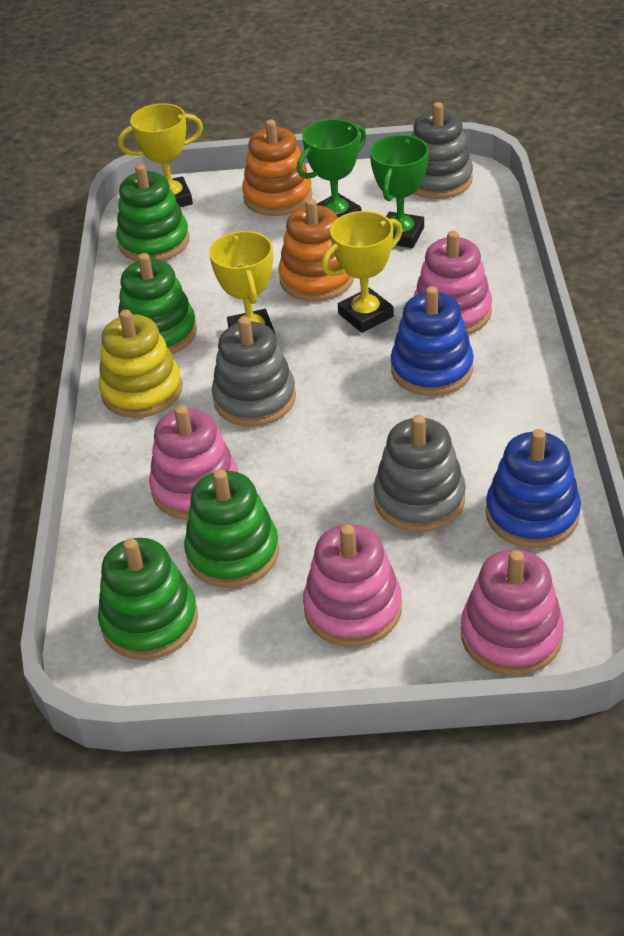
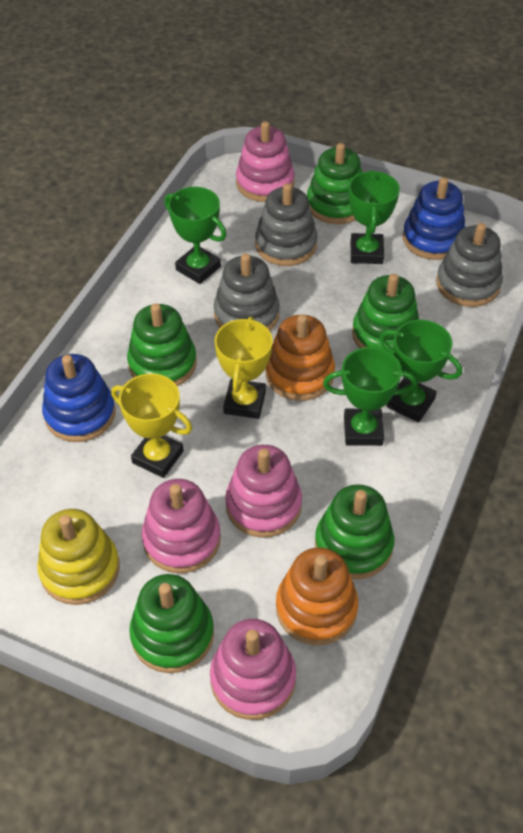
green stacking toy: 4 -> 5
green trophy: 2 -> 4
yellow trophy: 3 -> 2

